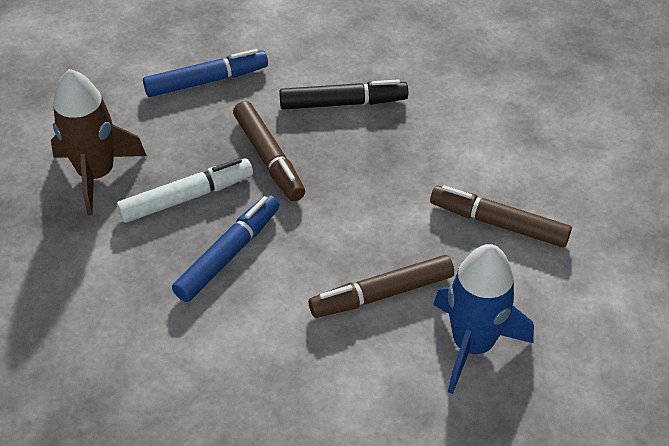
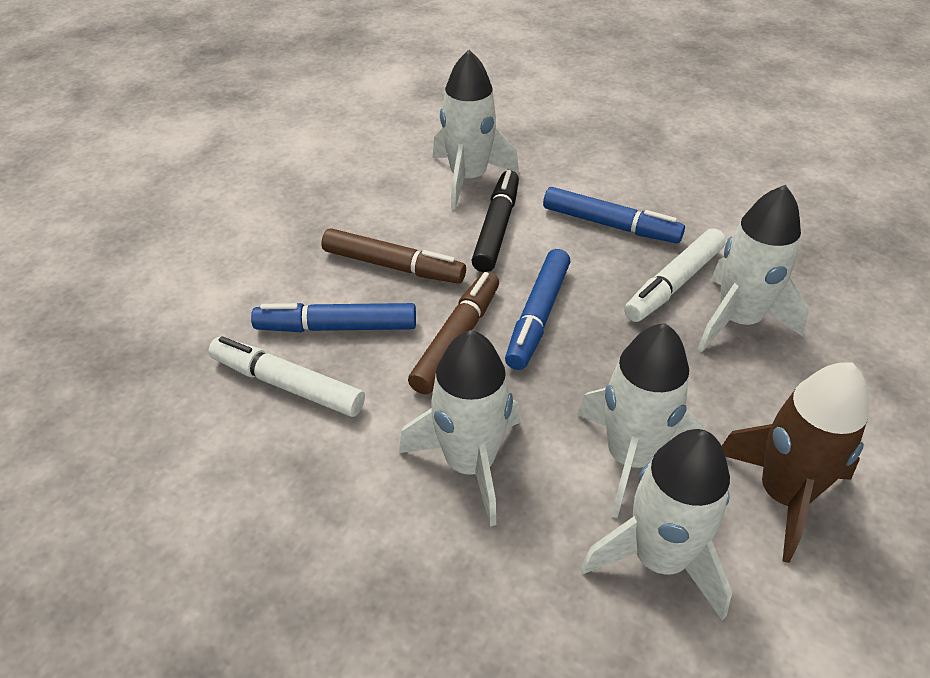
blue marker: 2 -> 3
blue rocket: 1 -> 0
brown marker: 3 -> 2
white marker: 1 -> 2
white rocket: 0 -> 5

